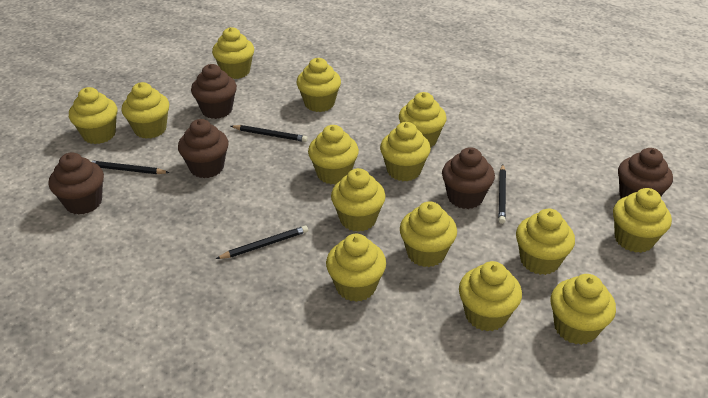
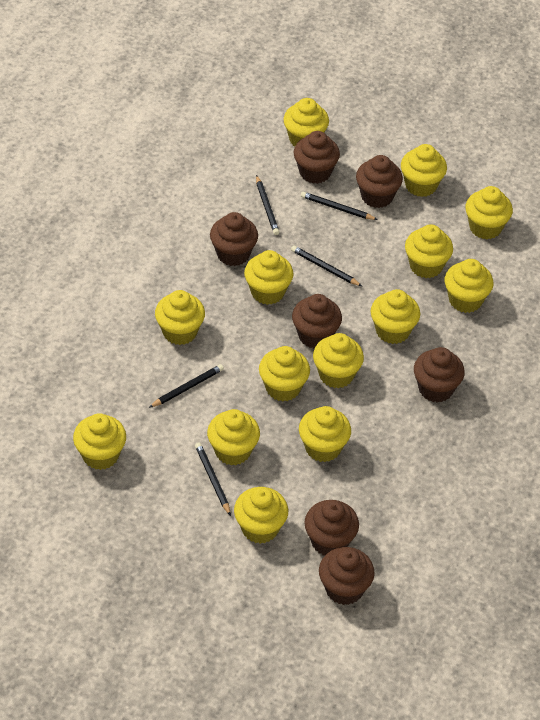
black pencil: 4 -> 5
brown cupcake: 5 -> 7

